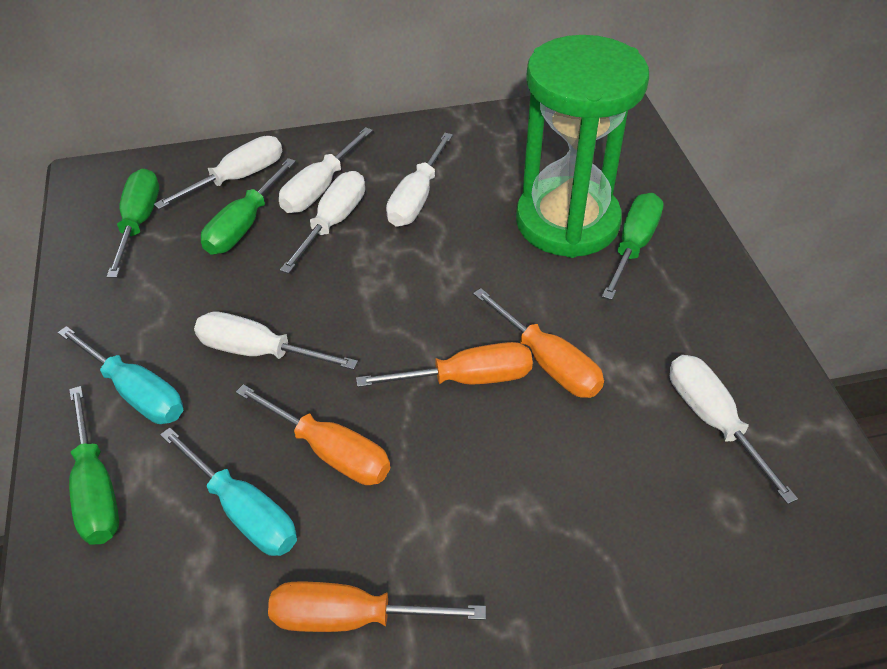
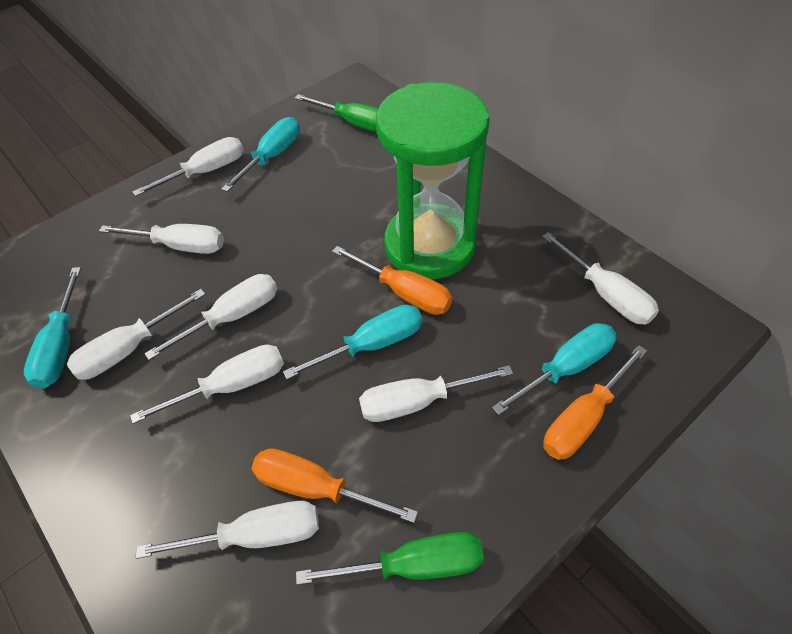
green screwdriver: 4 -> 2
orange screwdriver: 4 -> 3
turquoise screwdriver: 2 -> 4
white screwdriver: 6 -> 8

